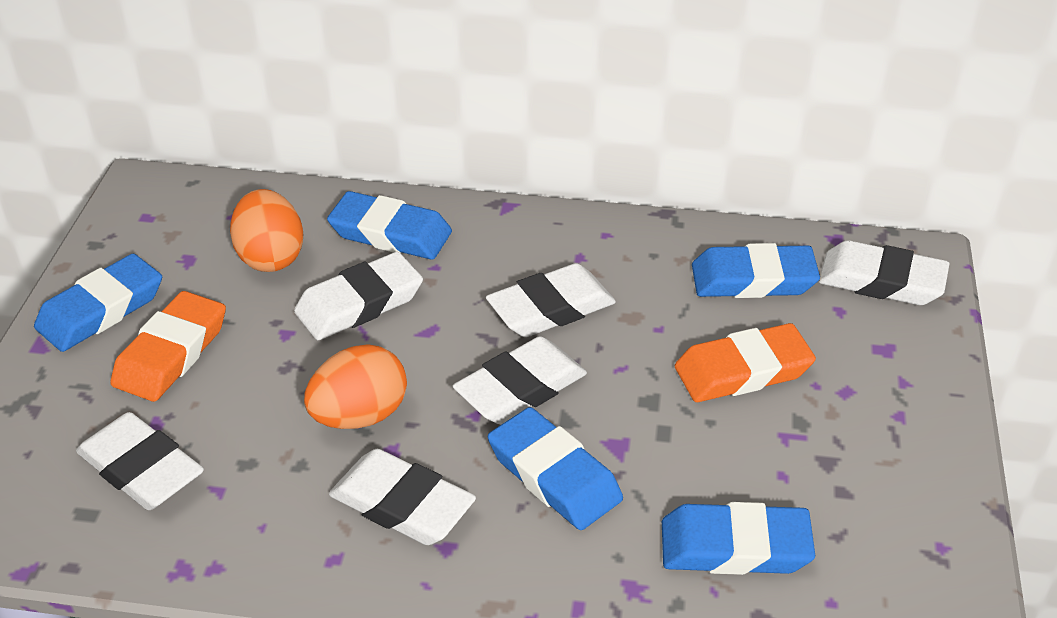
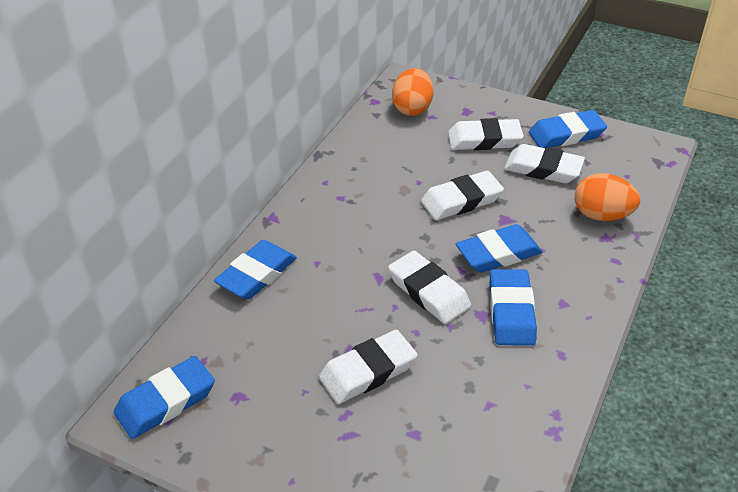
orange eraser: 2 -> 0
white eraser: 6 -> 5

